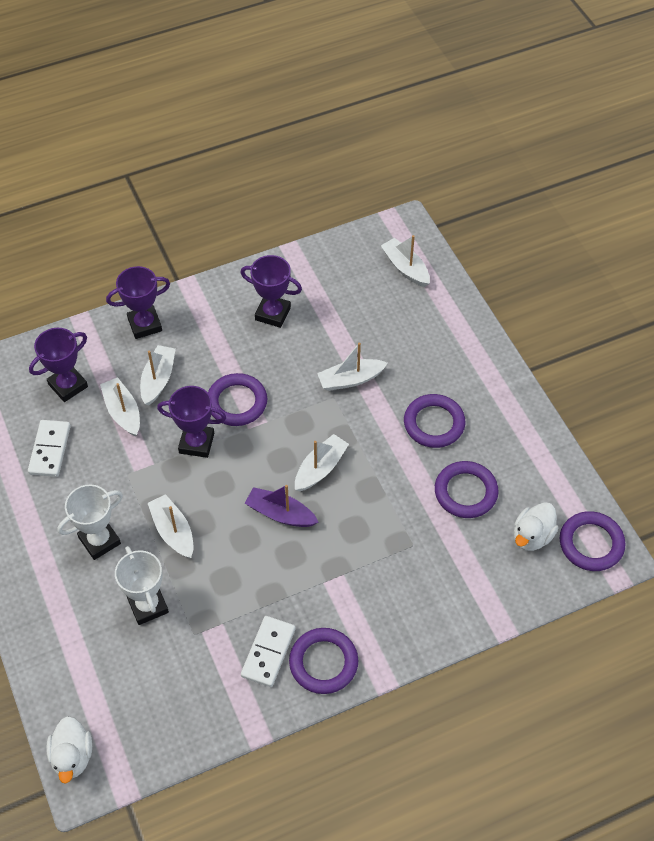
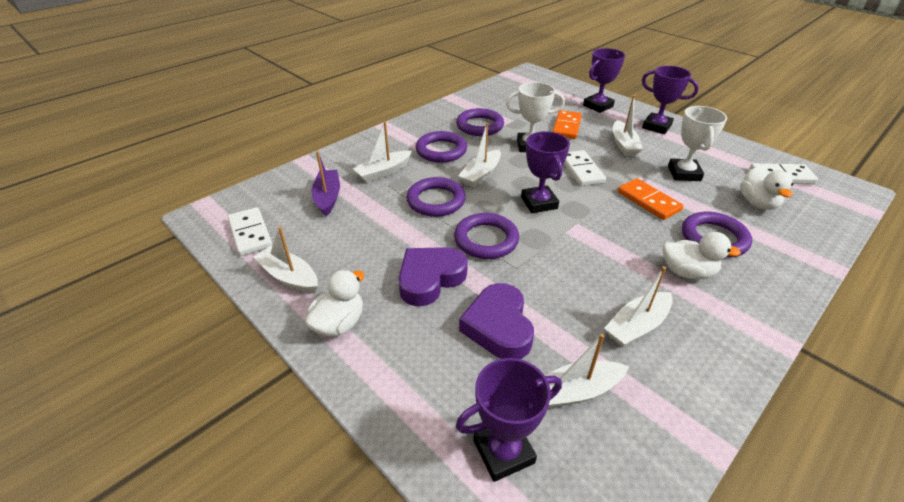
orange domino: 0 -> 2
purple heart: 0 -> 2
white domino: 2 -> 3
white duck: 2 -> 3

